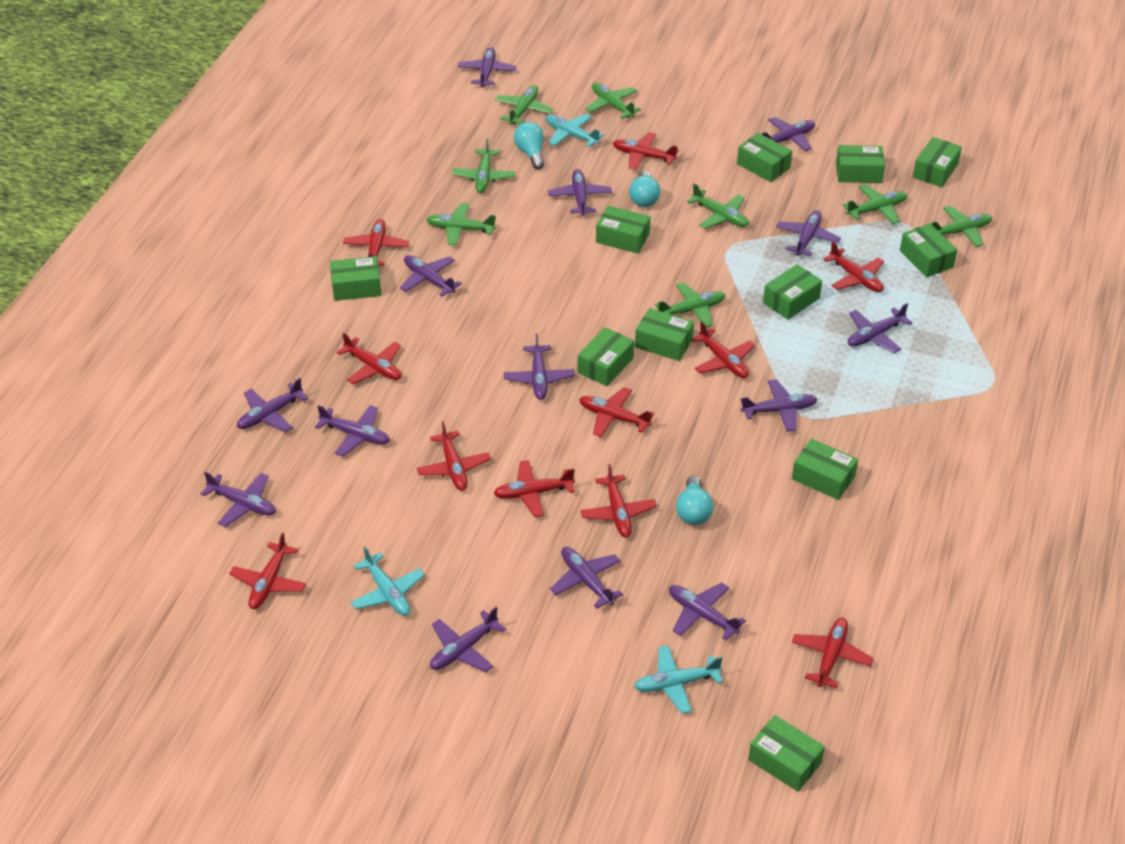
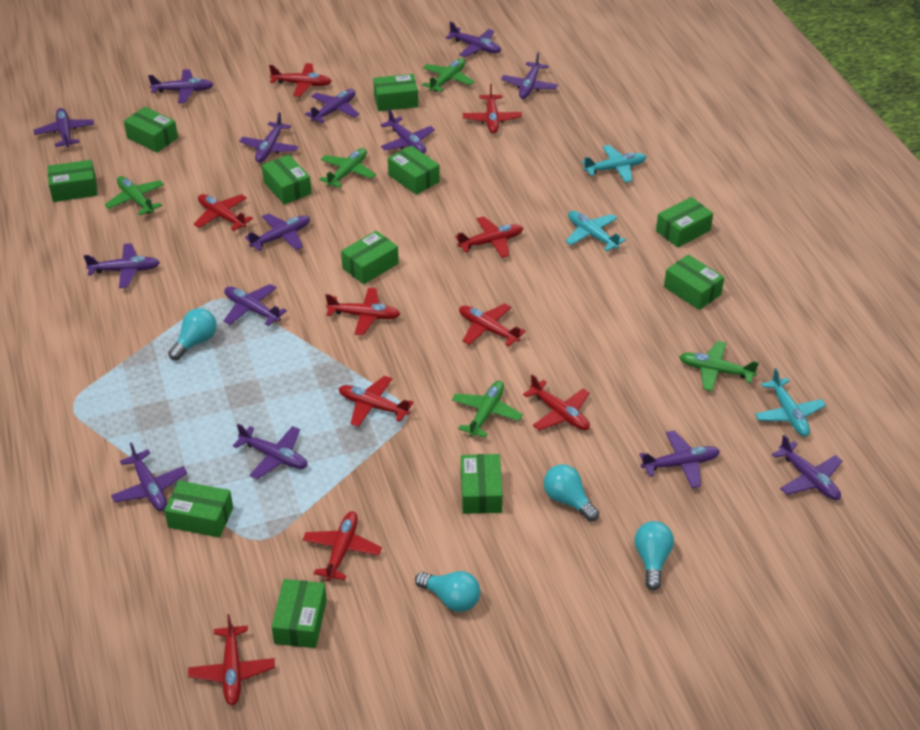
green plane: 8 -> 5
red plane: 11 -> 10
turquoise light bulb: 3 -> 4

